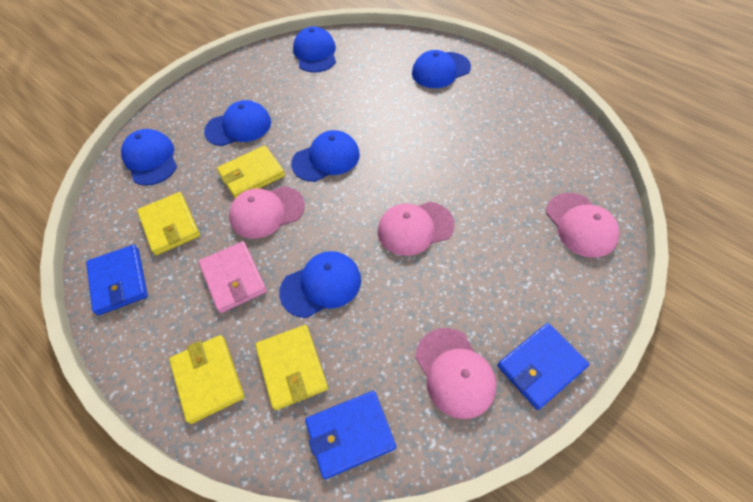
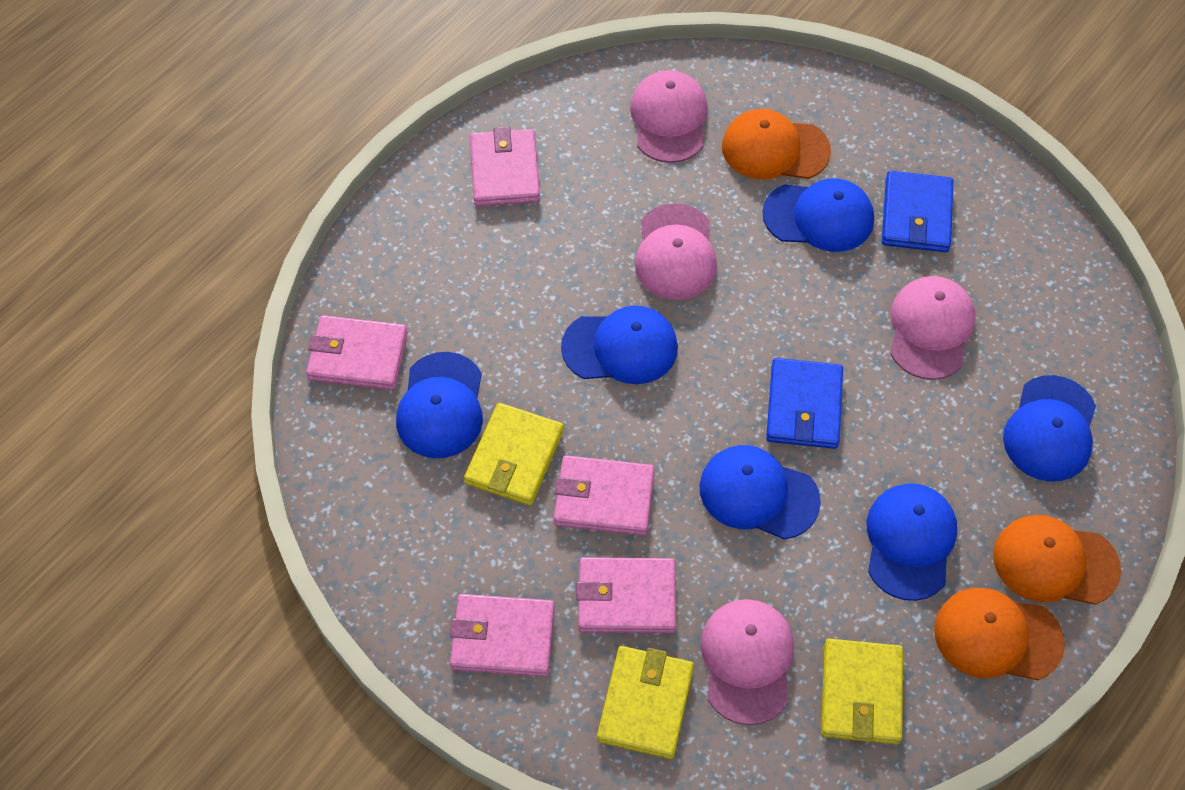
blue wallet: 3 -> 2
orange cap: 0 -> 3
pink wallet: 1 -> 5
yellow wallet: 4 -> 3

